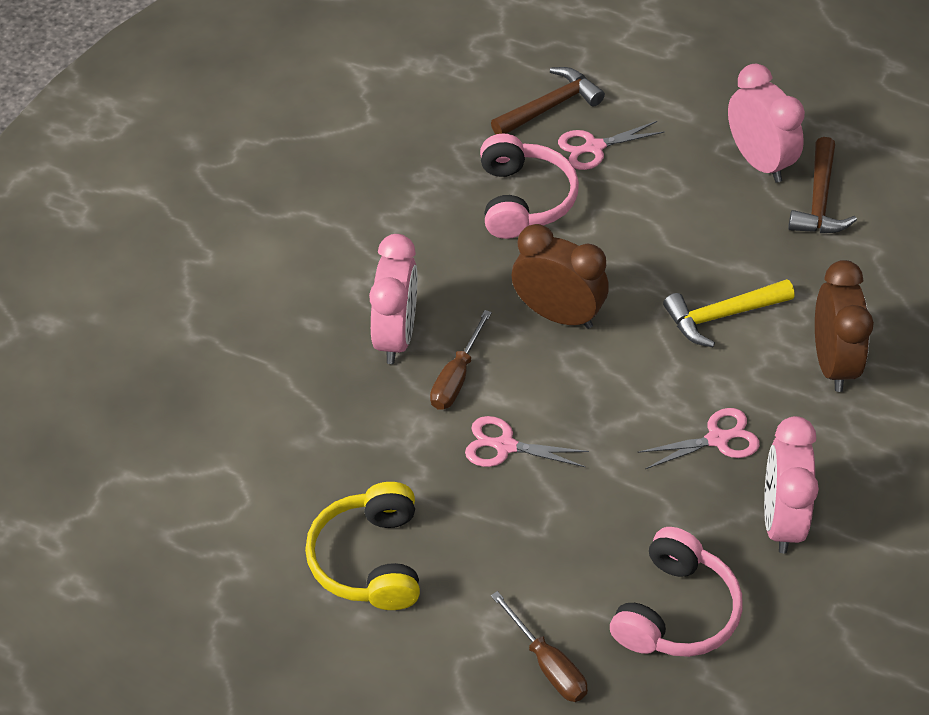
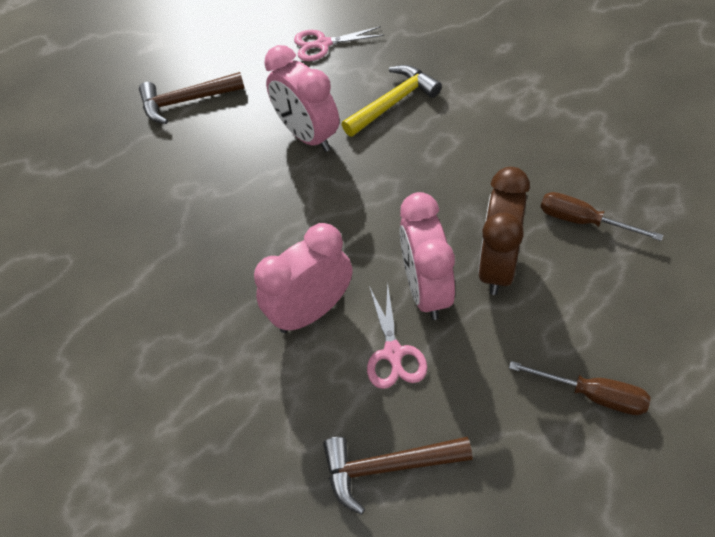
brown clock: 2 -> 1
pink headphones: 2 -> 0
pink scissors: 3 -> 2
yellow headphones: 1 -> 0

